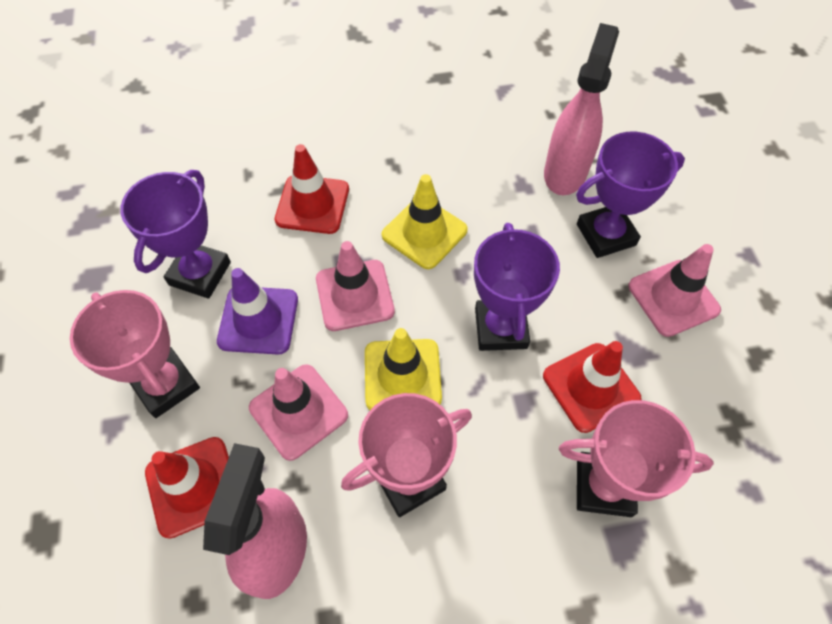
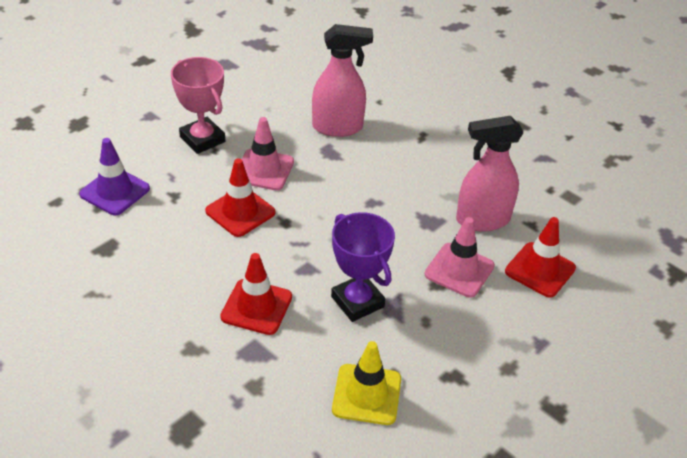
pink traffic cone: 3 -> 2
pink trophy: 3 -> 1
purple trophy: 3 -> 1
yellow traffic cone: 2 -> 1

